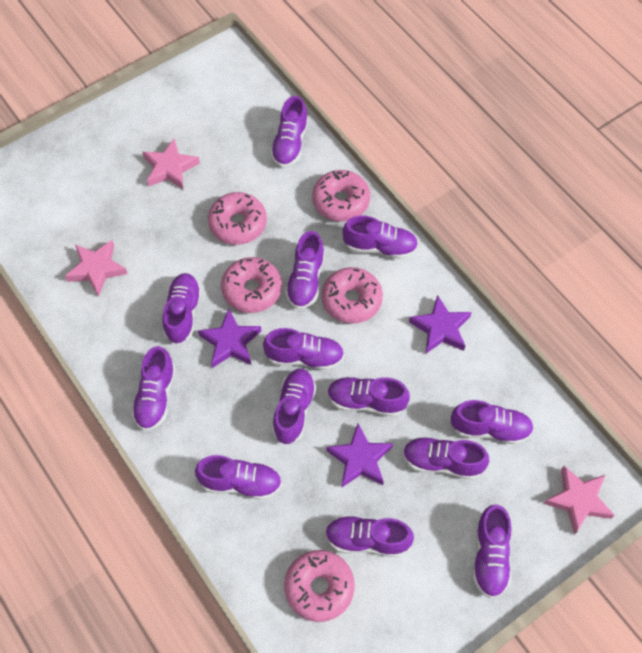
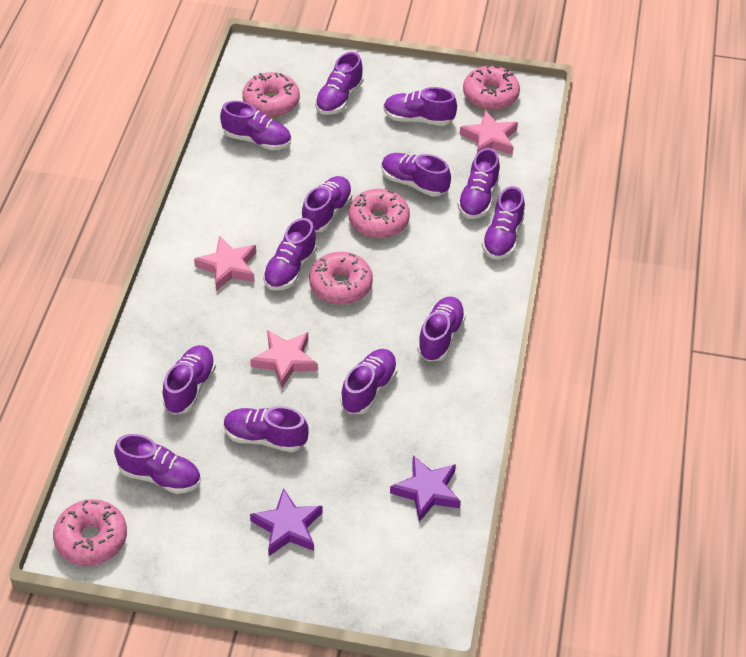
purple star: 3 -> 2

